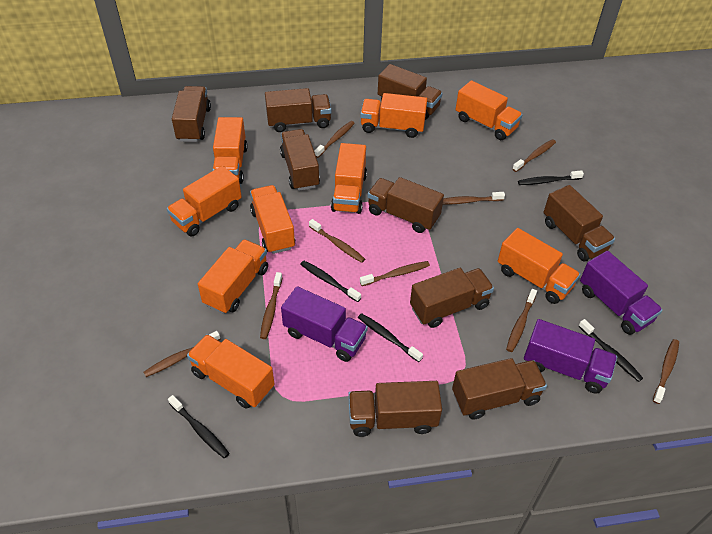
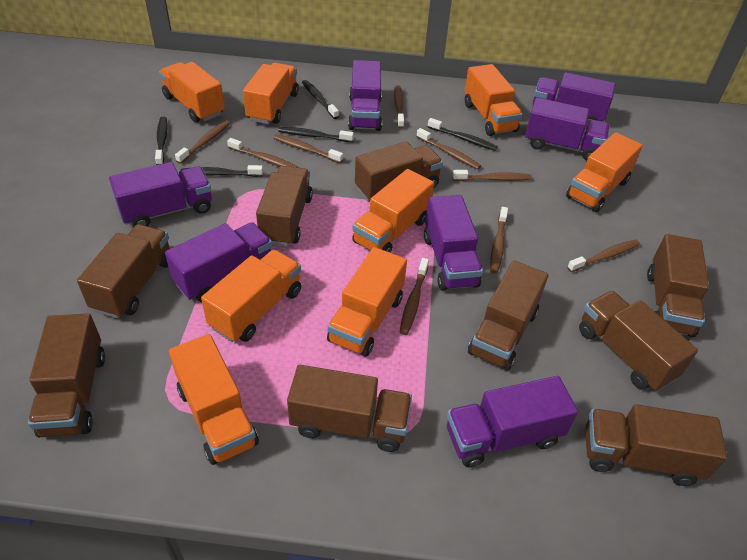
orange truck: 9 -> 8
purple truck: 3 -> 7

